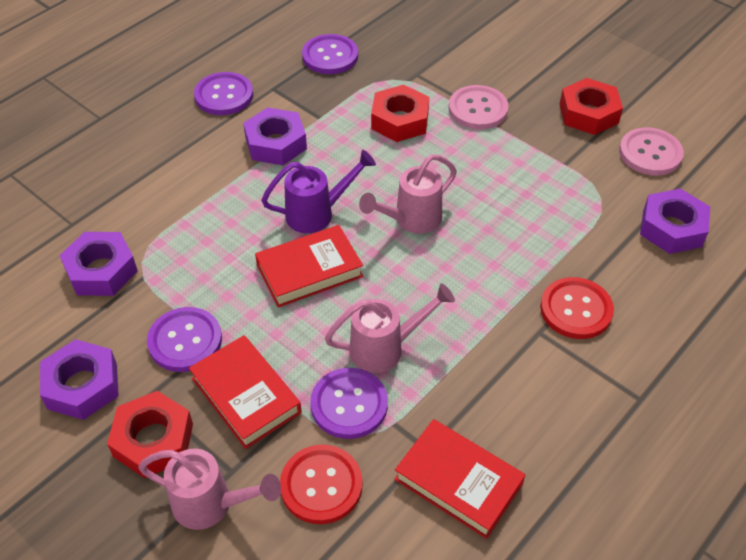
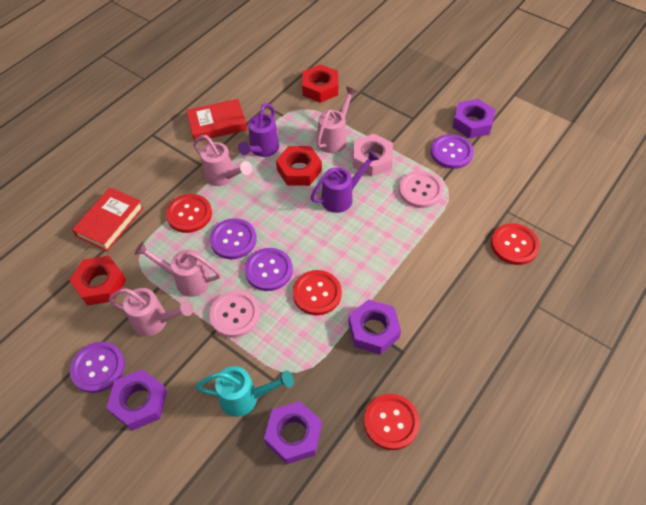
pink nut: 0 -> 1
pink watering can: 3 -> 4
purple watering can: 1 -> 2
red book: 3 -> 2
red button: 2 -> 4
turquoise watering can: 0 -> 1

